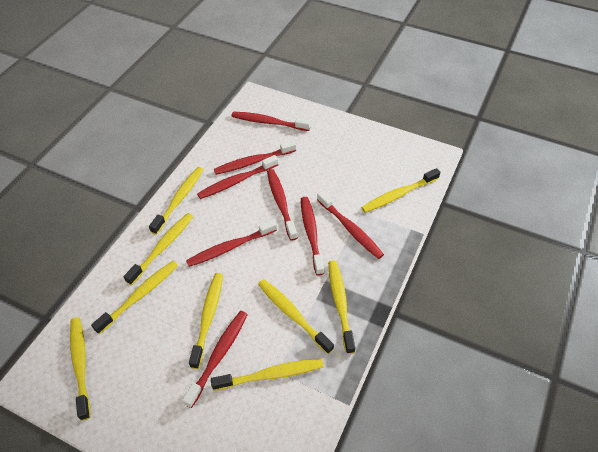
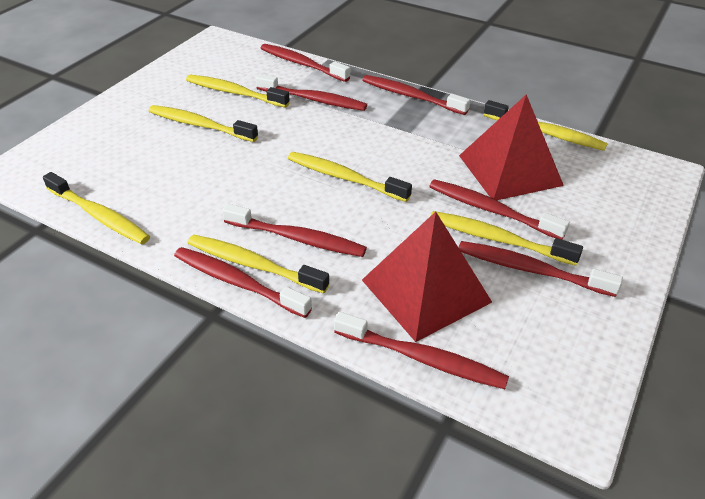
red pyramid: 0 -> 2
yellow toothbrush: 9 -> 7

